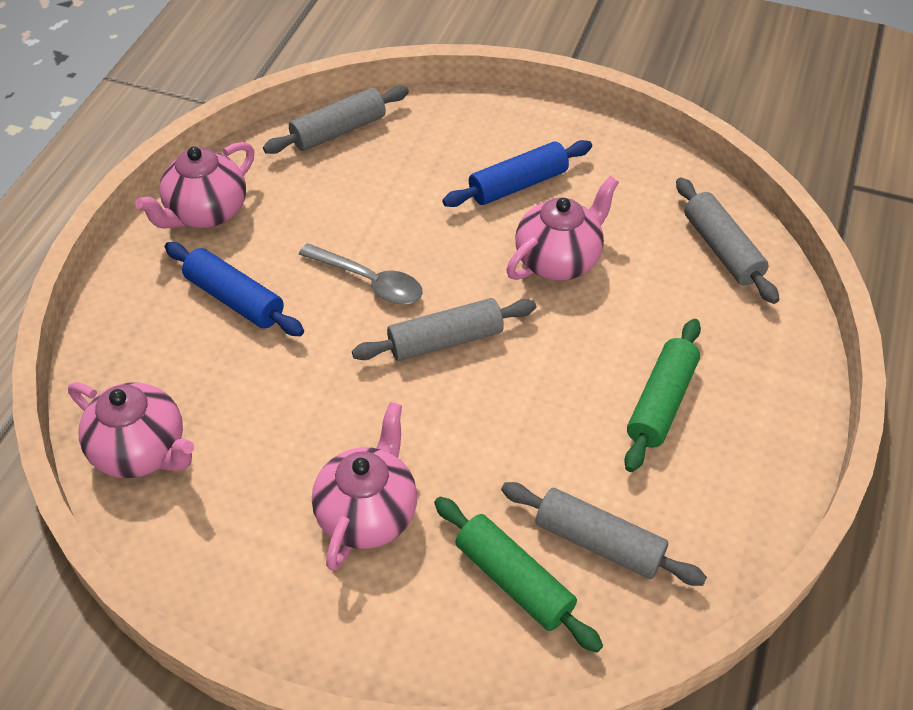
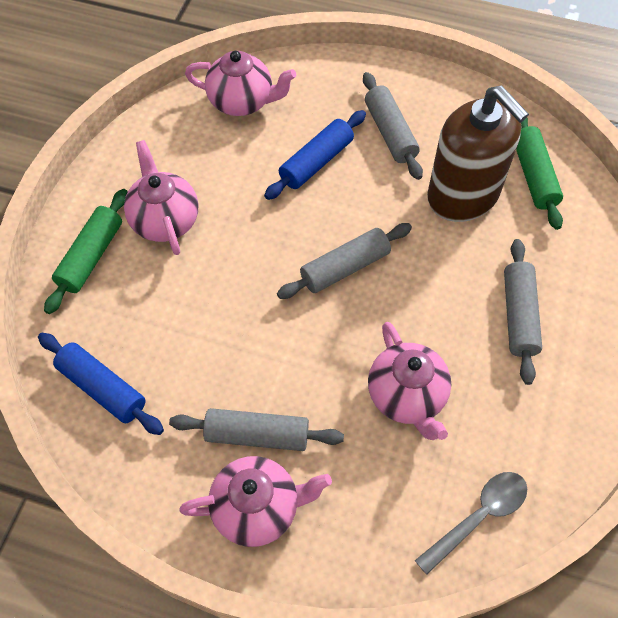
brown soap dispenser: 0 -> 1

